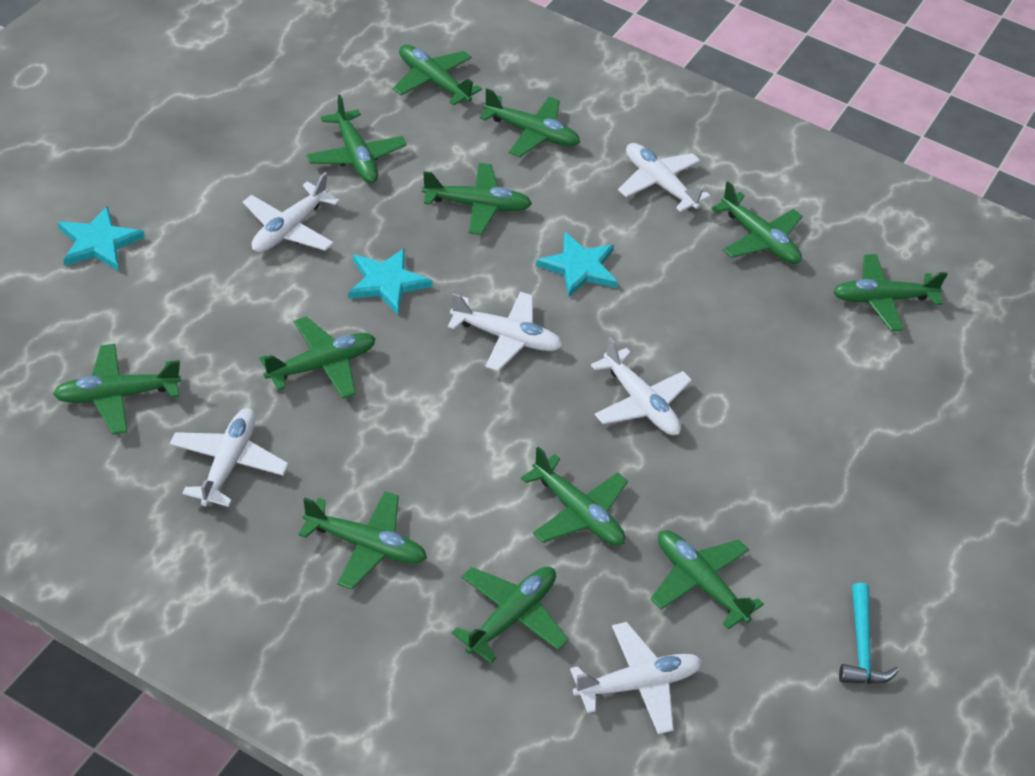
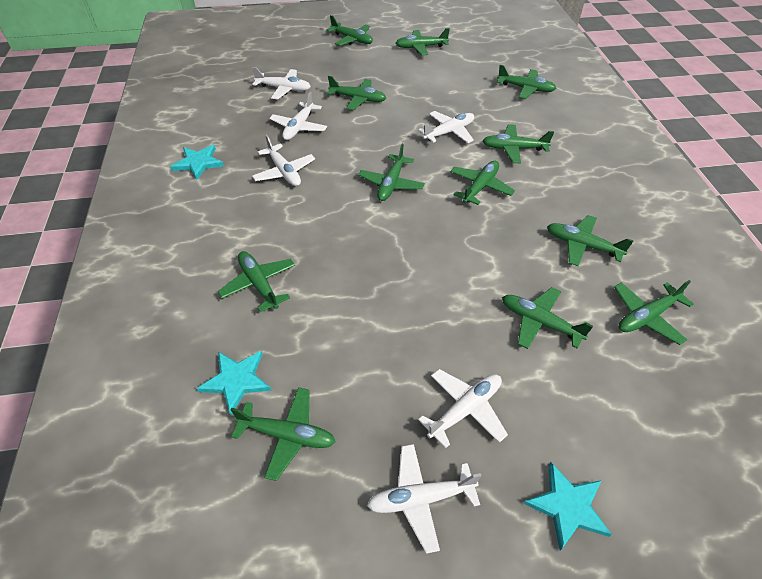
turquoise hammer: 1 -> 0

